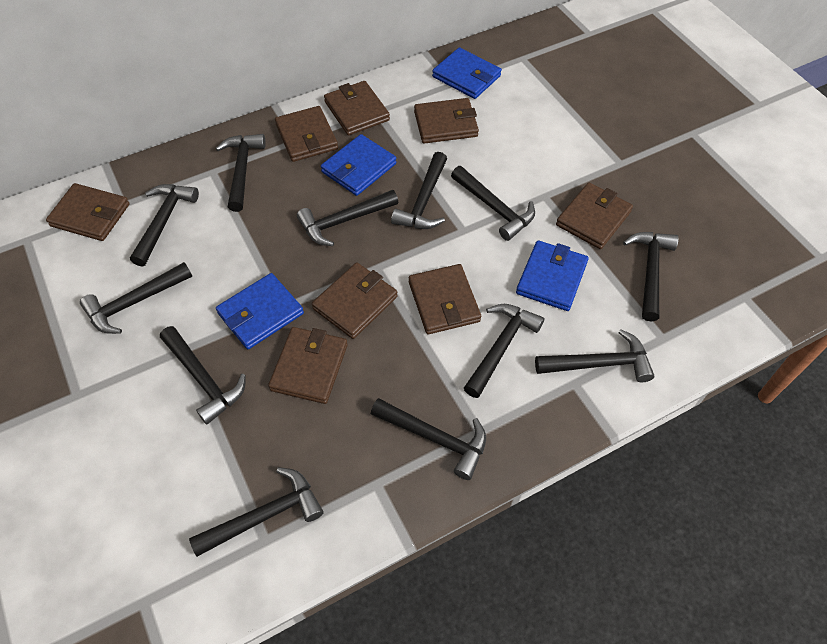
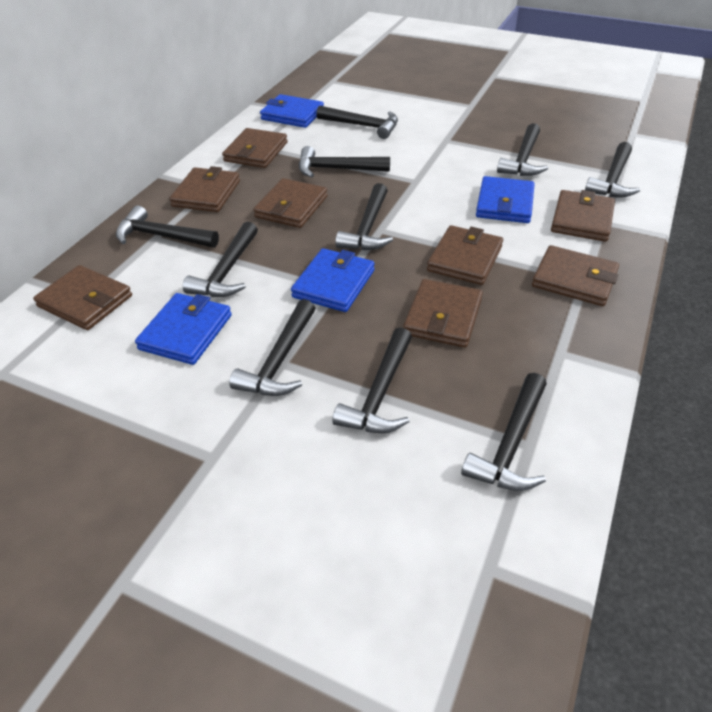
black hammer: 12 -> 10

